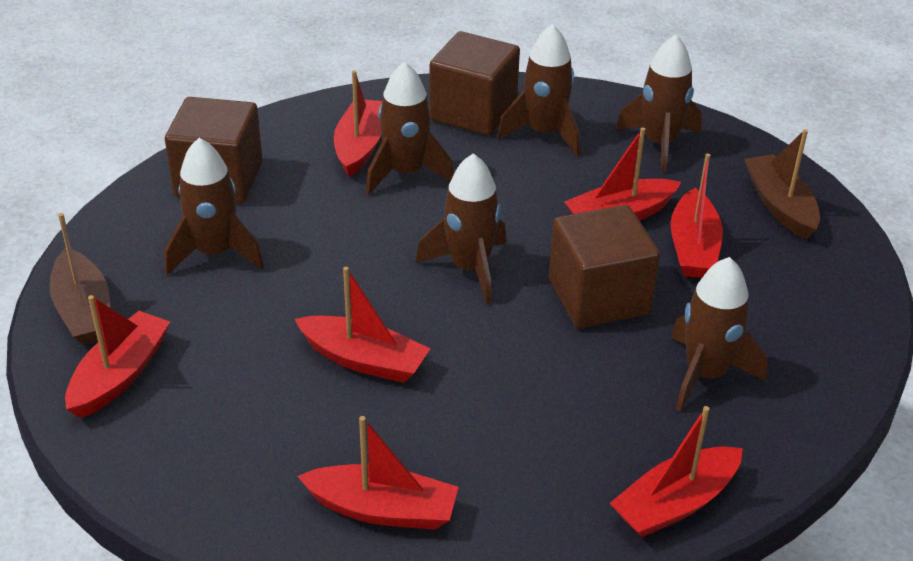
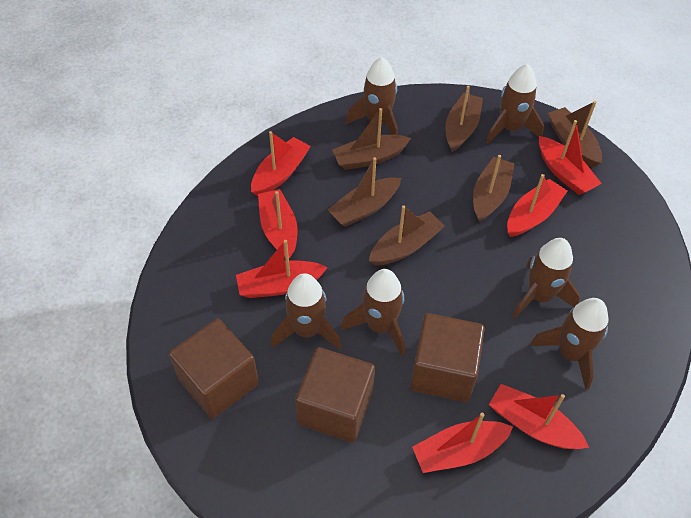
brown boat: 2 -> 6

